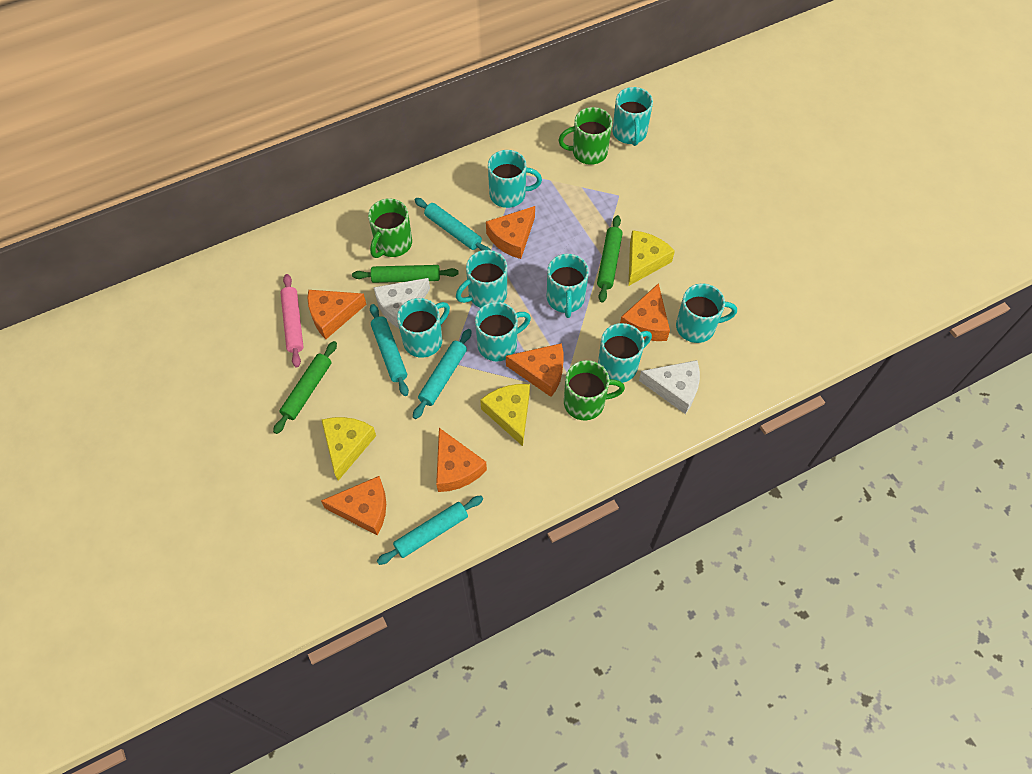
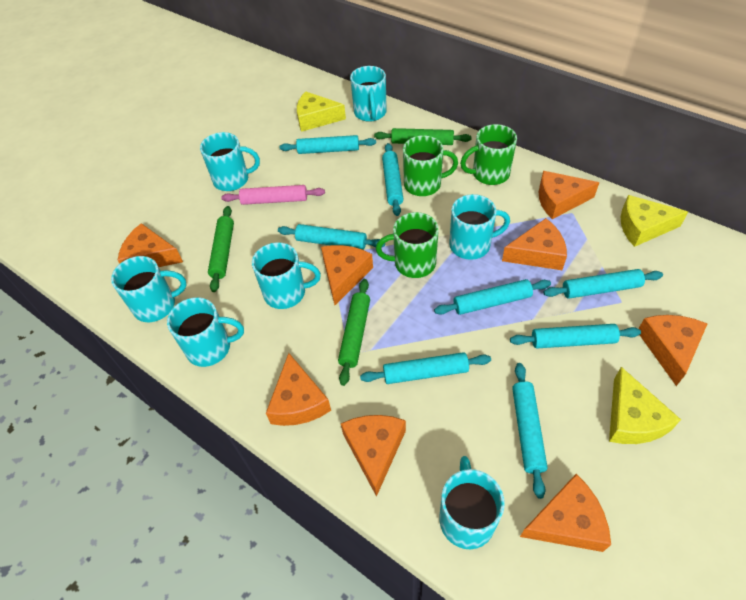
orange cheese: 6 -> 8
turquoise mug: 8 -> 7
turquoise rolling pin: 4 -> 8
white cheese: 2 -> 0

